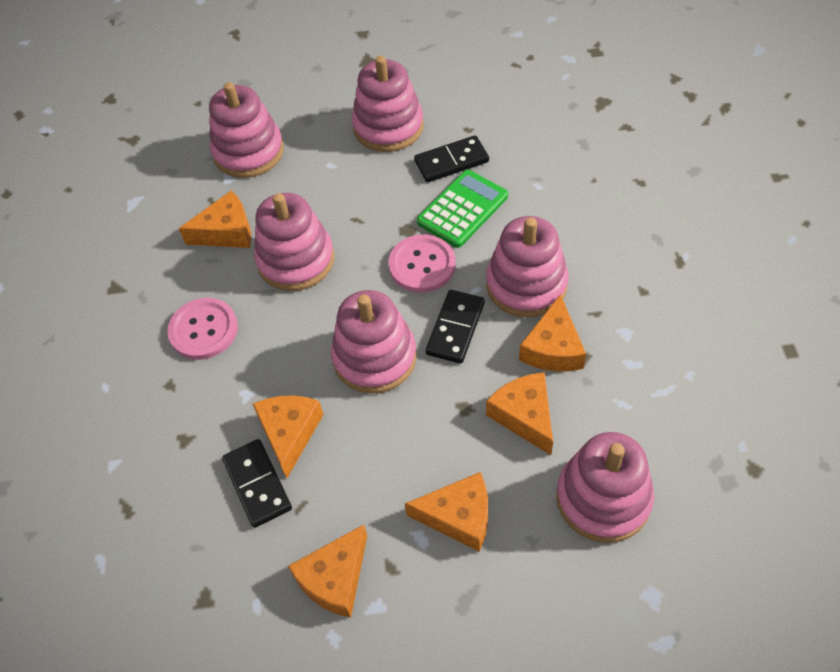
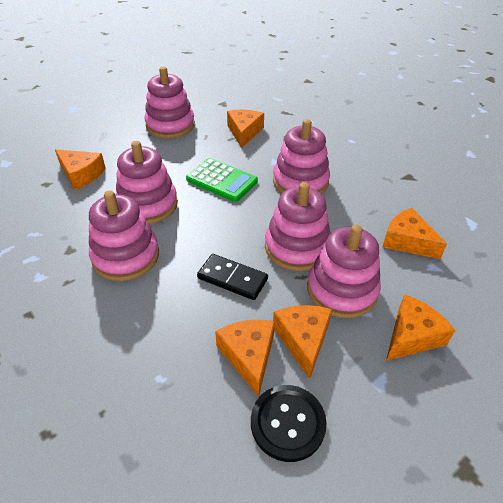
black button: 0 -> 1
black domino: 3 -> 1
pink button: 2 -> 0

